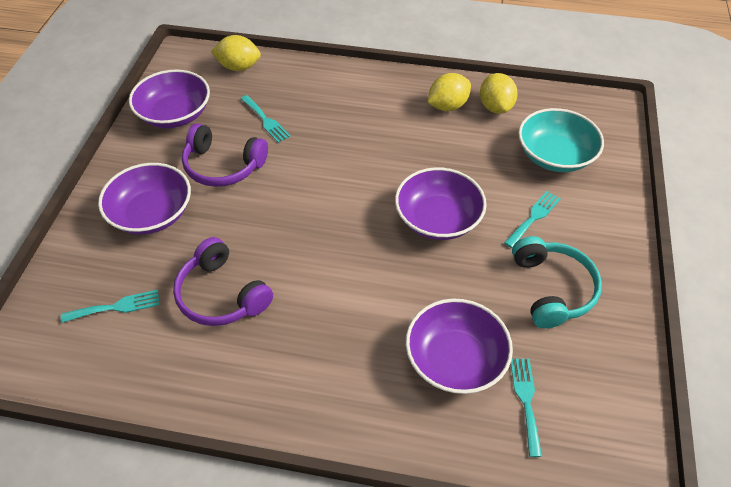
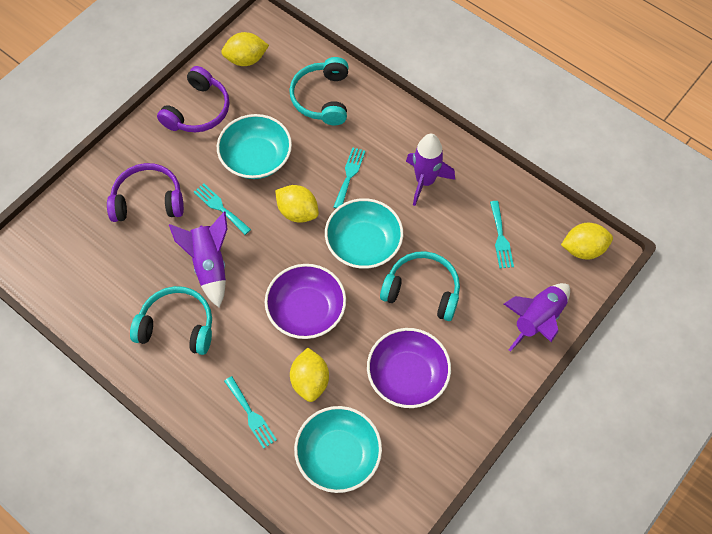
purple bowl: 4 -> 2
purple rocket: 0 -> 3
turquoise bowl: 1 -> 3
turquoise headphones: 1 -> 3
yellow lemon: 3 -> 4

